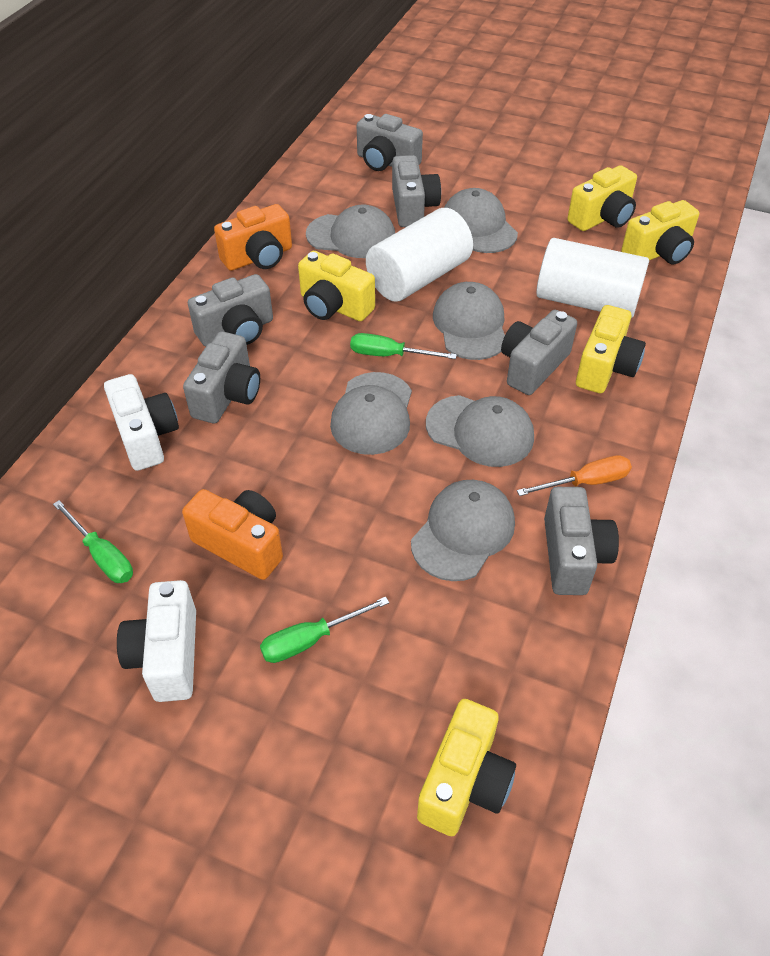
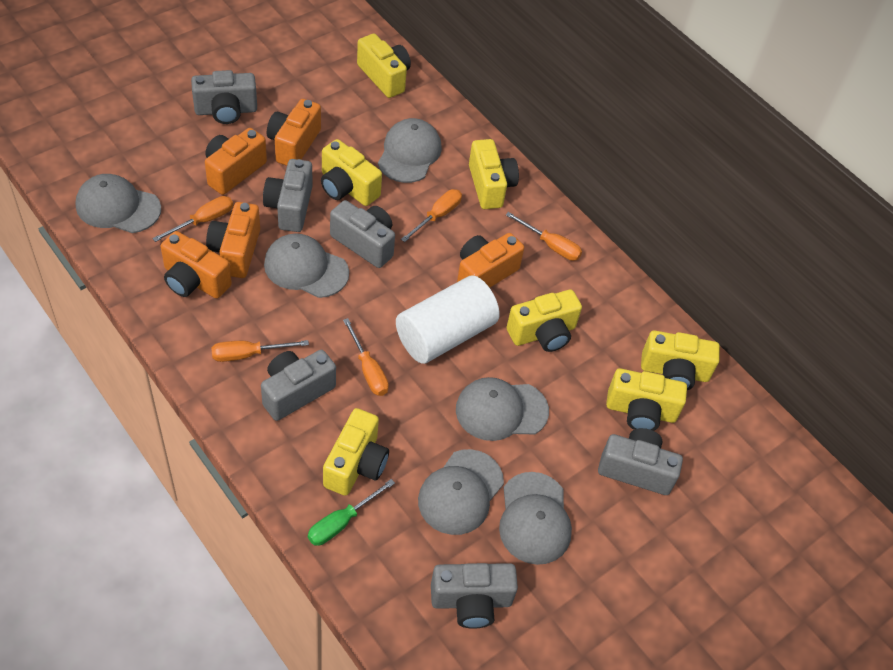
green screwdriver: 3 -> 1
orange camera: 2 -> 5
orange screwdriver: 1 -> 5
white camera: 2 -> 0
white cylinder: 2 -> 1
yellow camera: 5 -> 7

